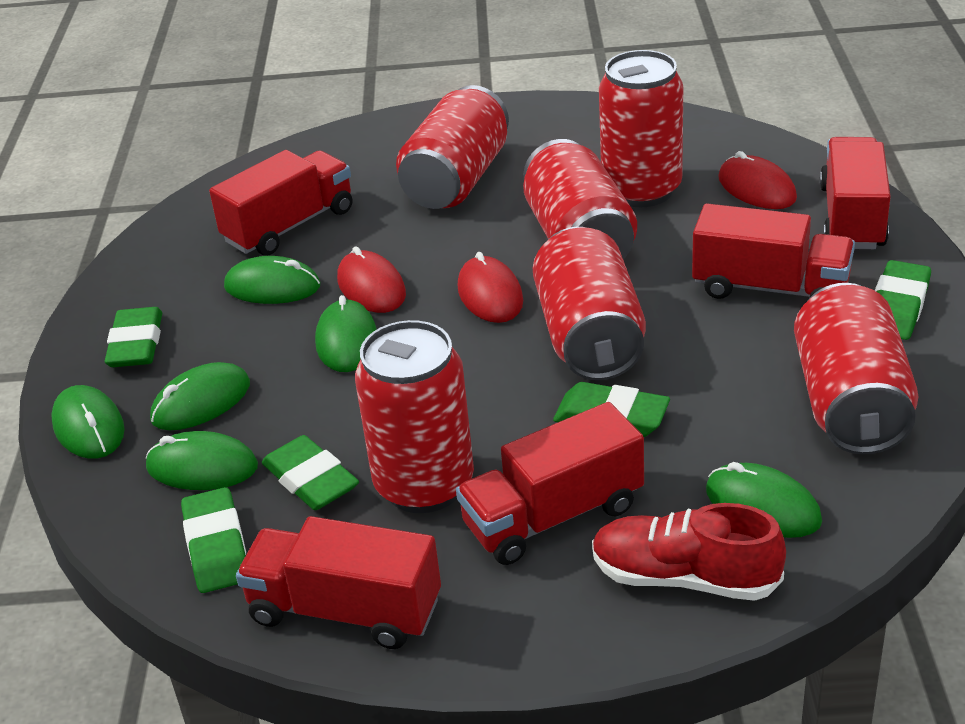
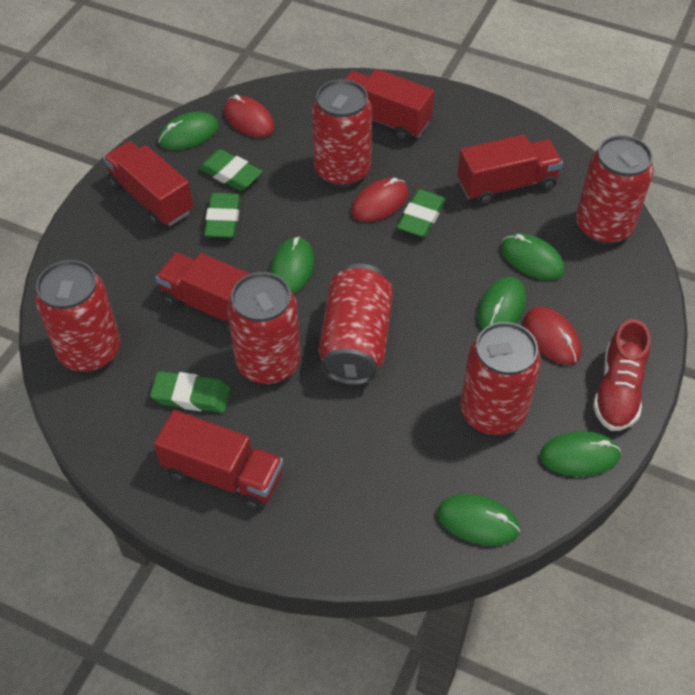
green eraser: 5 -> 4

